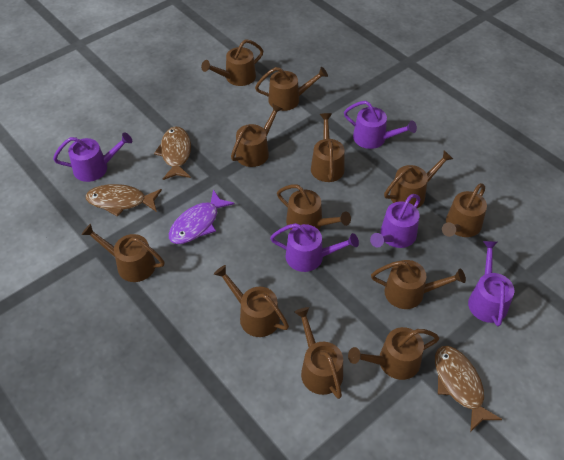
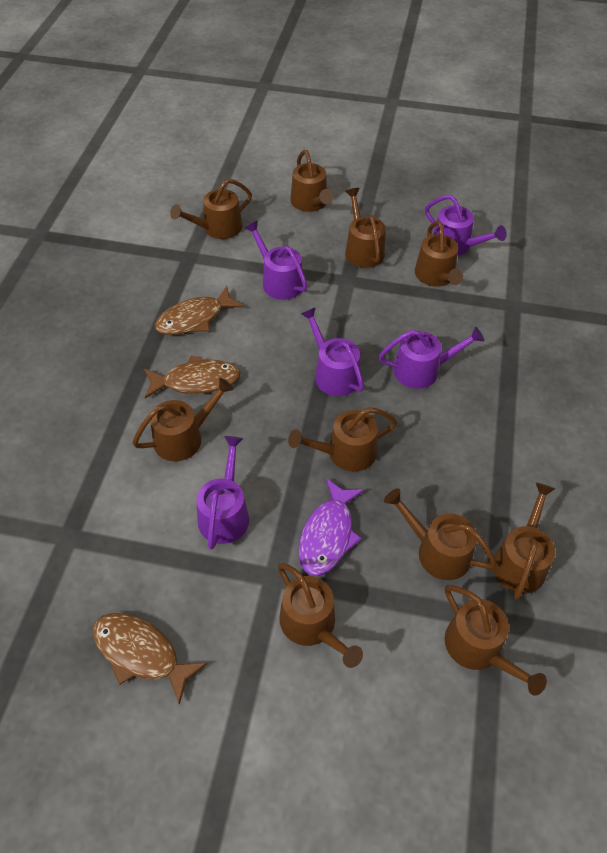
brown watering can: 12 -> 10

